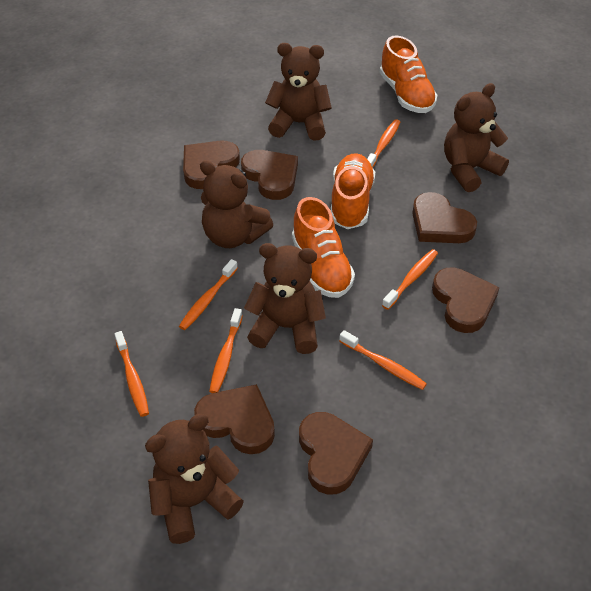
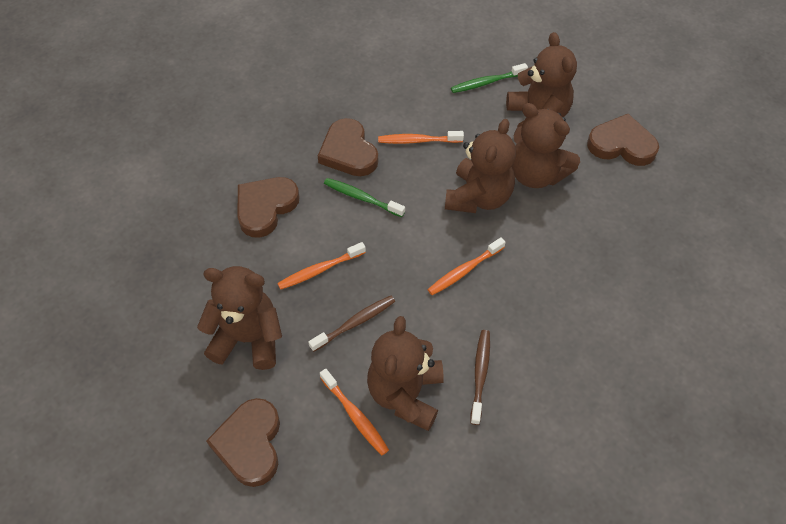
brown heart: 6 -> 4
brown toothbrush: 0 -> 2
green toothbrush: 0 -> 2
orange shoe: 3 -> 0
orange toothbrush: 6 -> 4

